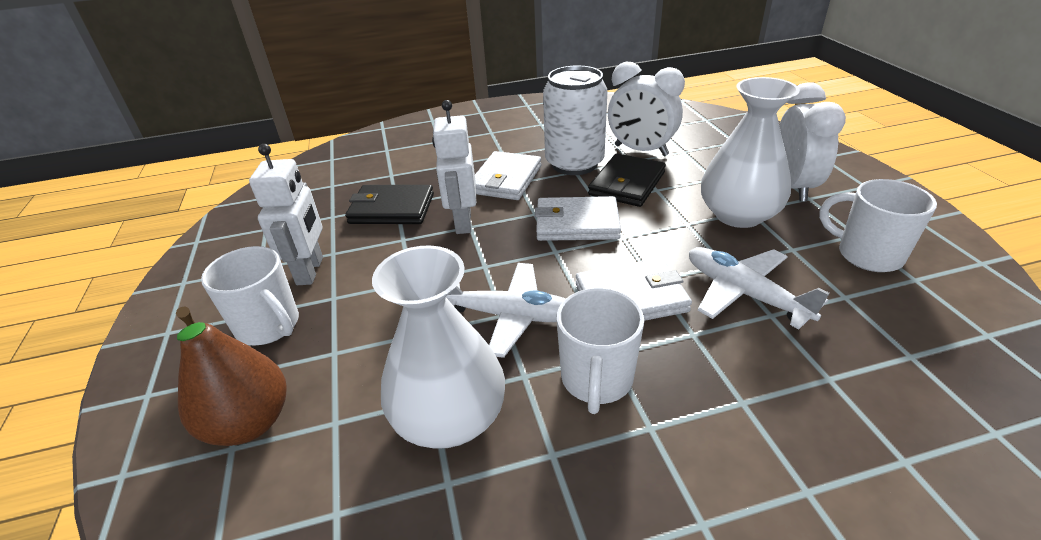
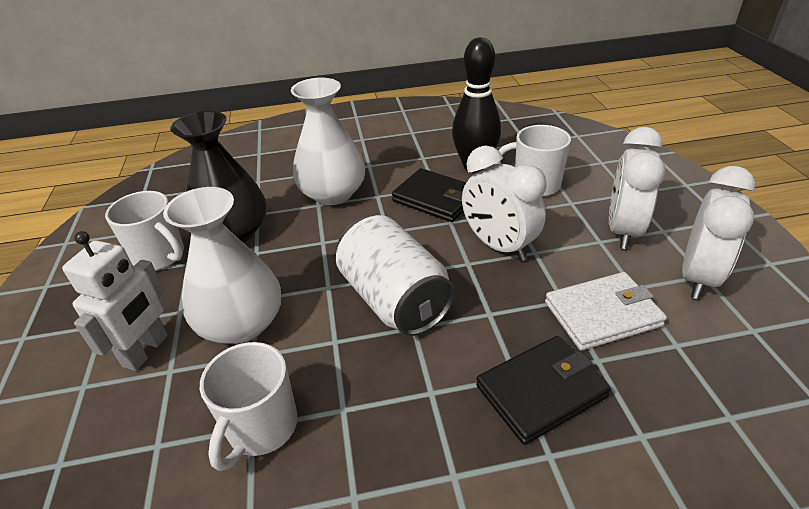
black bowling pin: 0 -> 1
black vase: 0 -> 1
brown pear: 1 -> 0
white clock: 2 -> 3
white plane: 2 -> 0
white robot: 2 -> 1
white wallet: 3 -> 1

